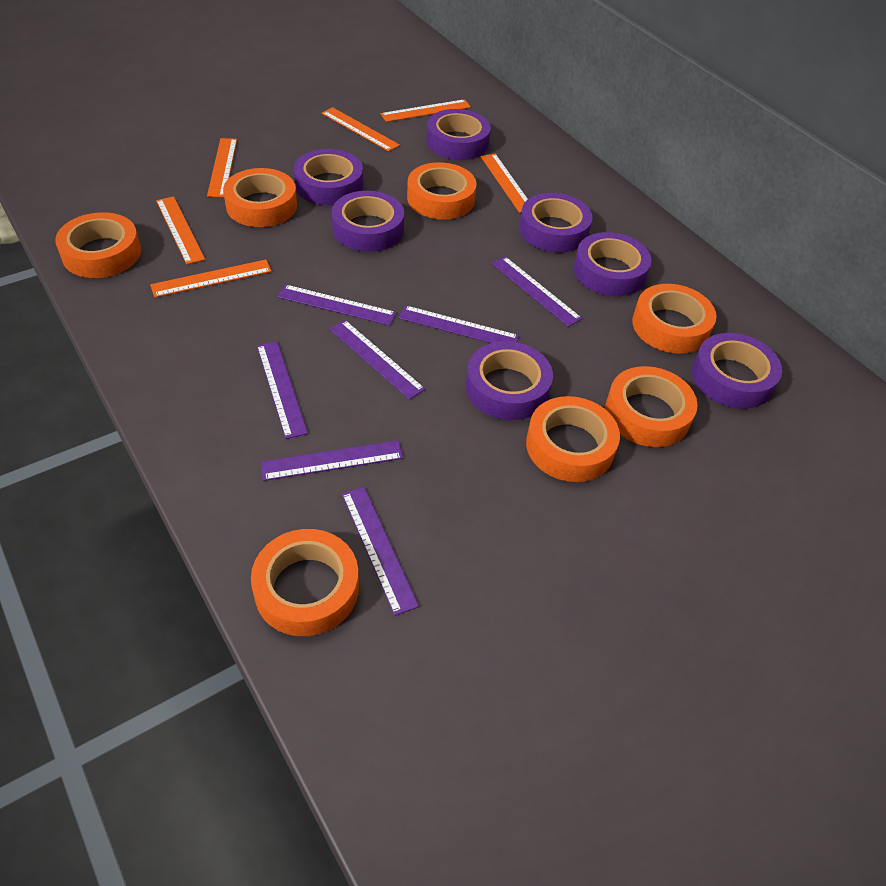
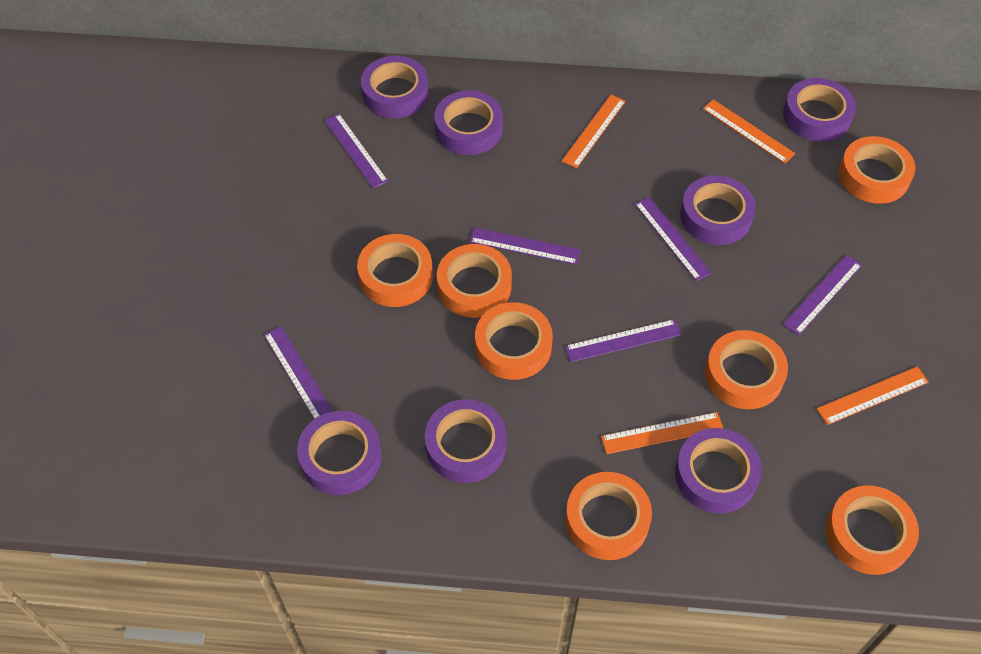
orange ruler: 6 -> 4
purple ruler: 7 -> 6

